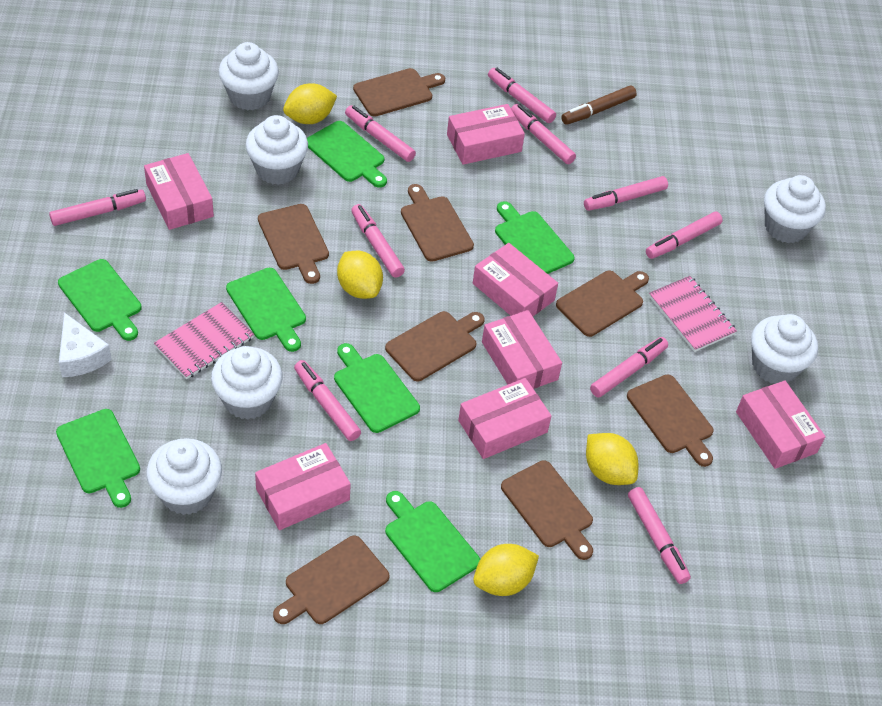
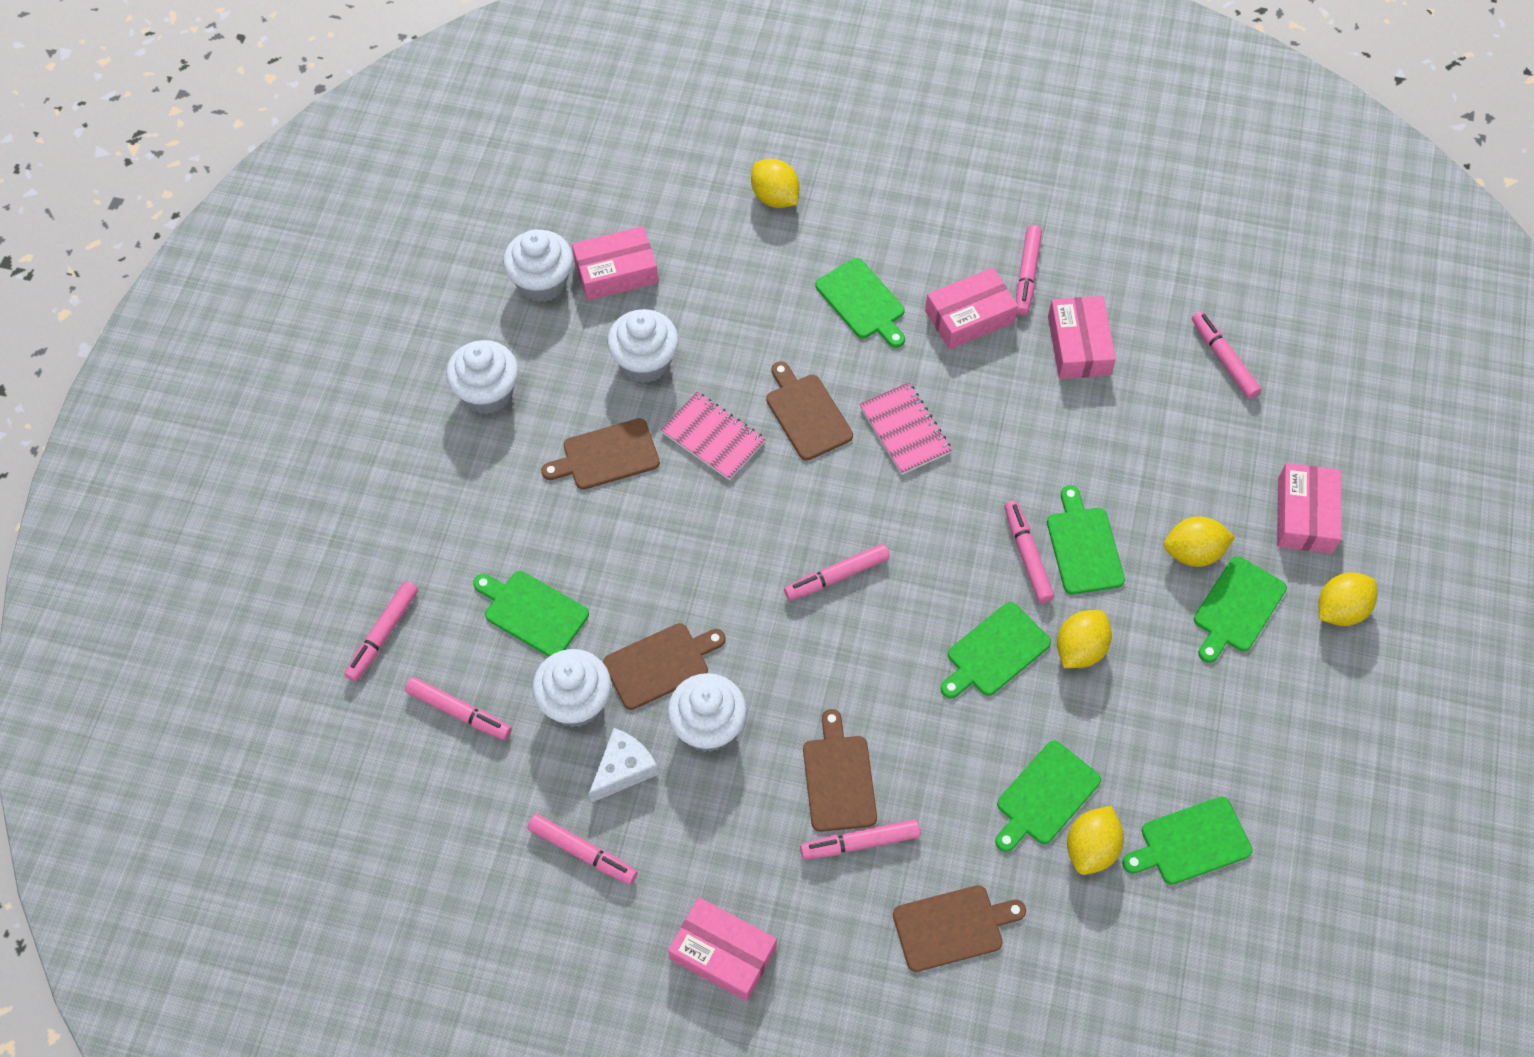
brown cutting board: 8 -> 5
brown marker: 1 -> 0
pink box: 7 -> 5
pink marker: 10 -> 8
white cupcake: 6 -> 5
yellow lemon: 4 -> 5

